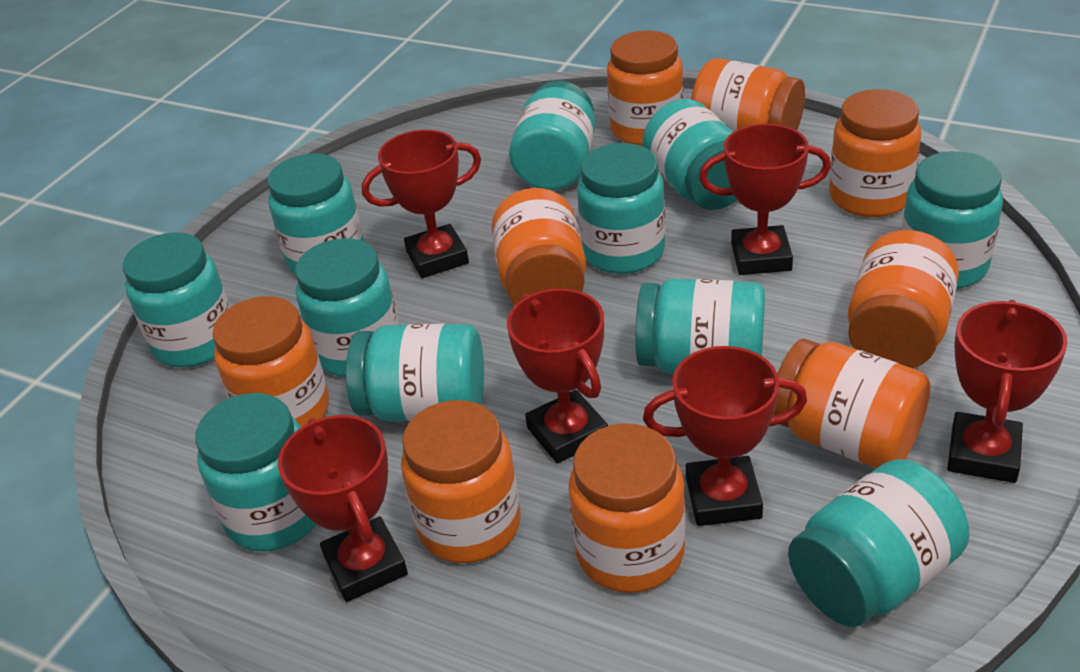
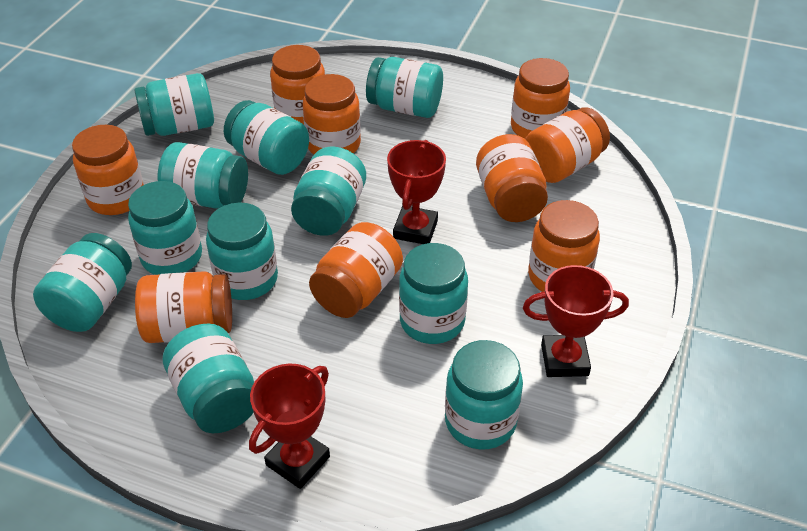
red trophy: 6 -> 3

